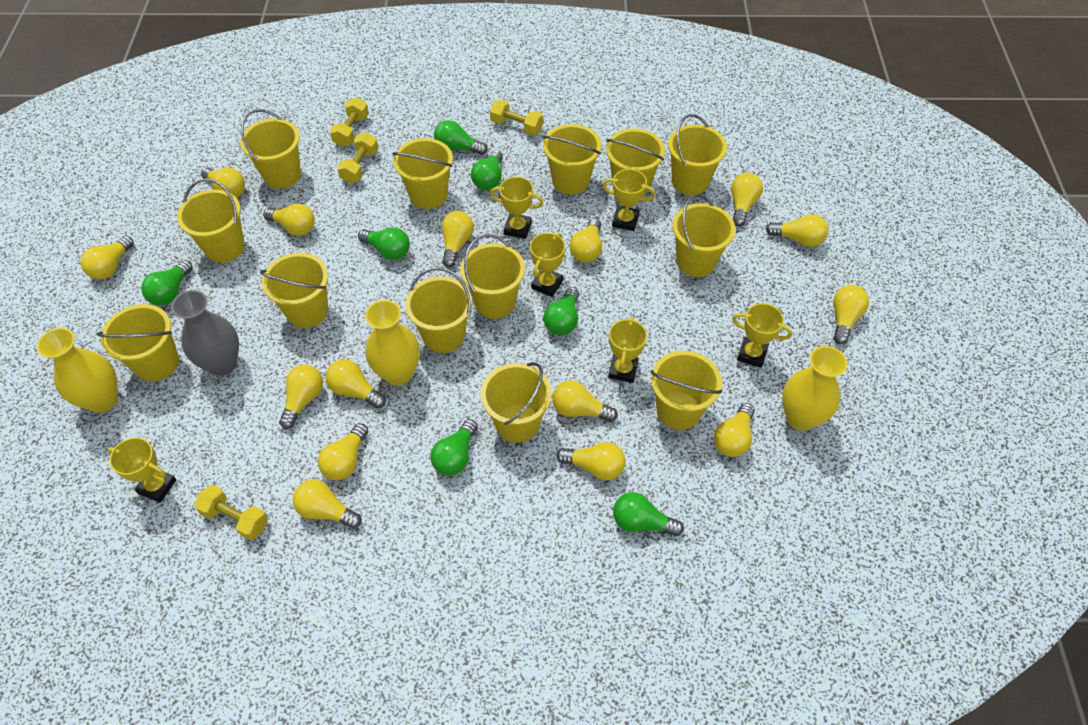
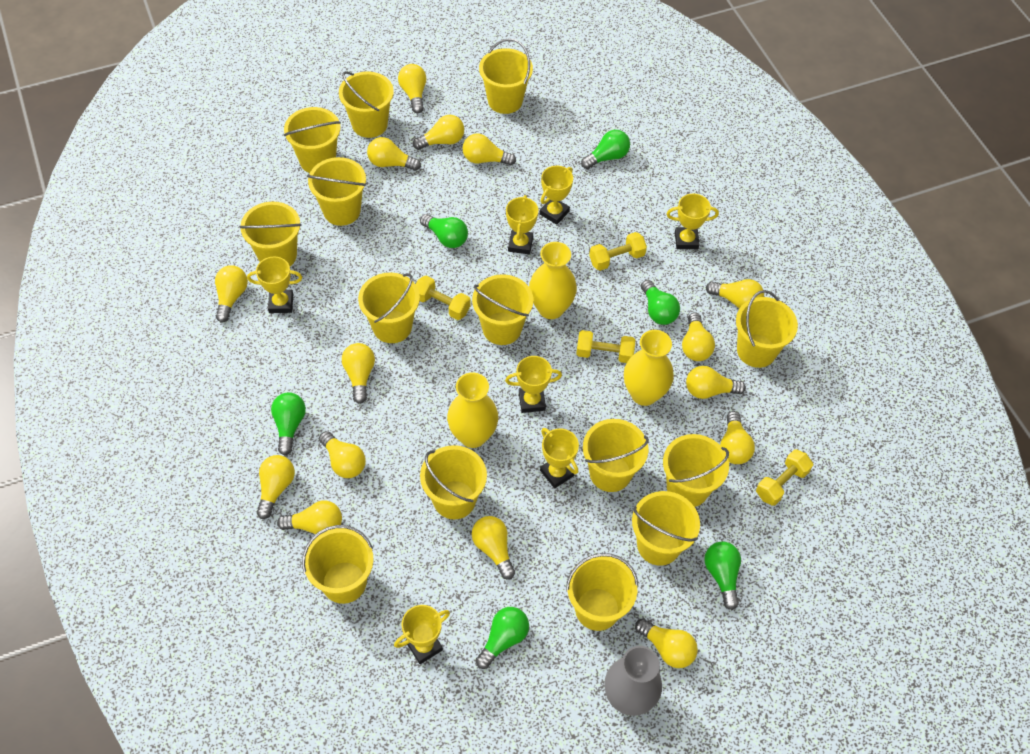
green light bulb: 7 -> 6
yellow bucket: 13 -> 14
yellow trophy: 6 -> 7

